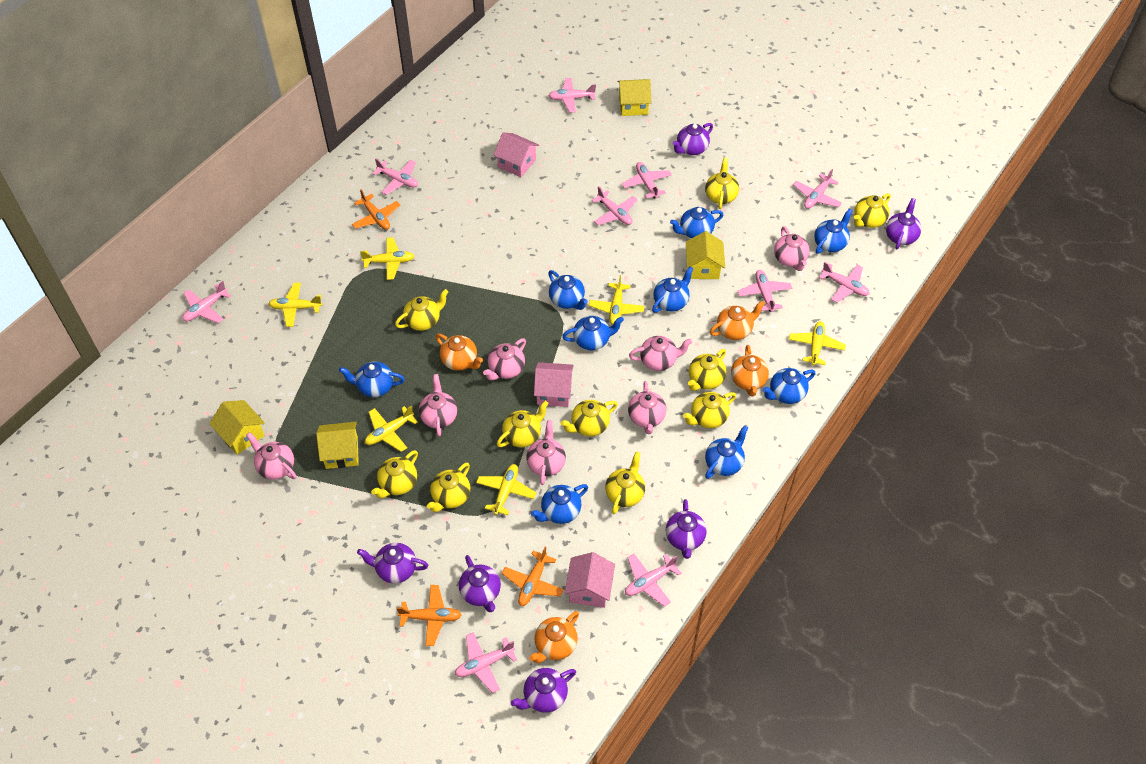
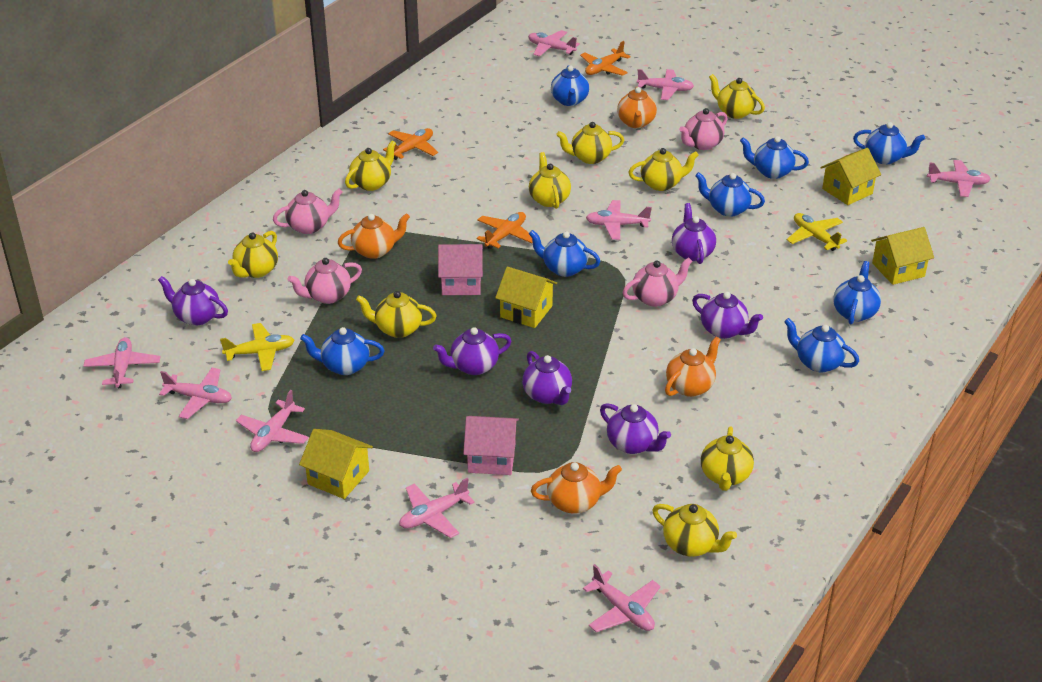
blue teapot: 9 -> 8
pink house: 3 -> 2
pink plane: 10 -> 9
pink teapot: 7 -> 4
yellow plane: 6 -> 2
yellow teapot: 10 -> 9

